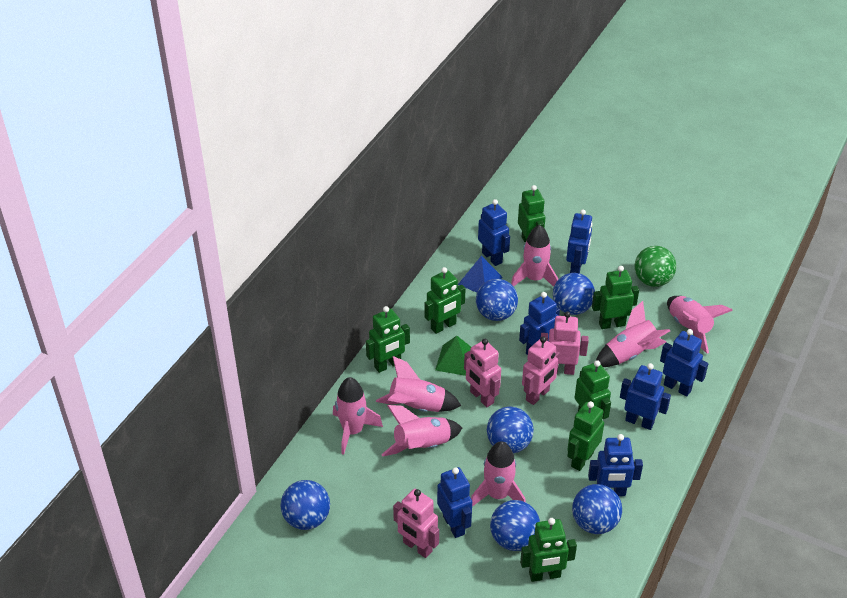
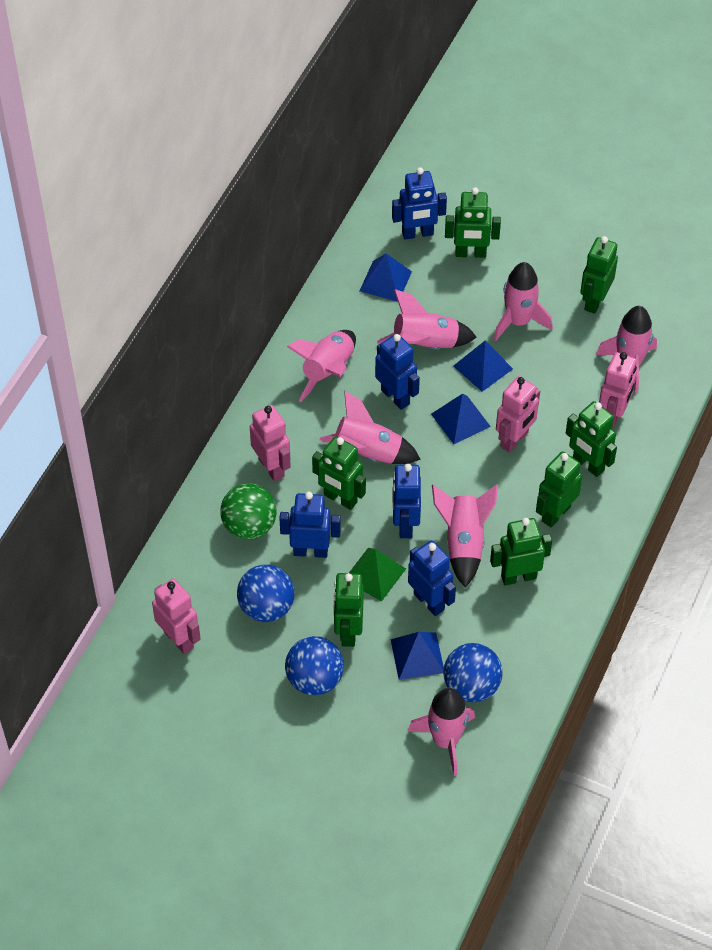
blue ball: 6 -> 3
blue pyramid: 1 -> 4
blue robot: 7 -> 5

